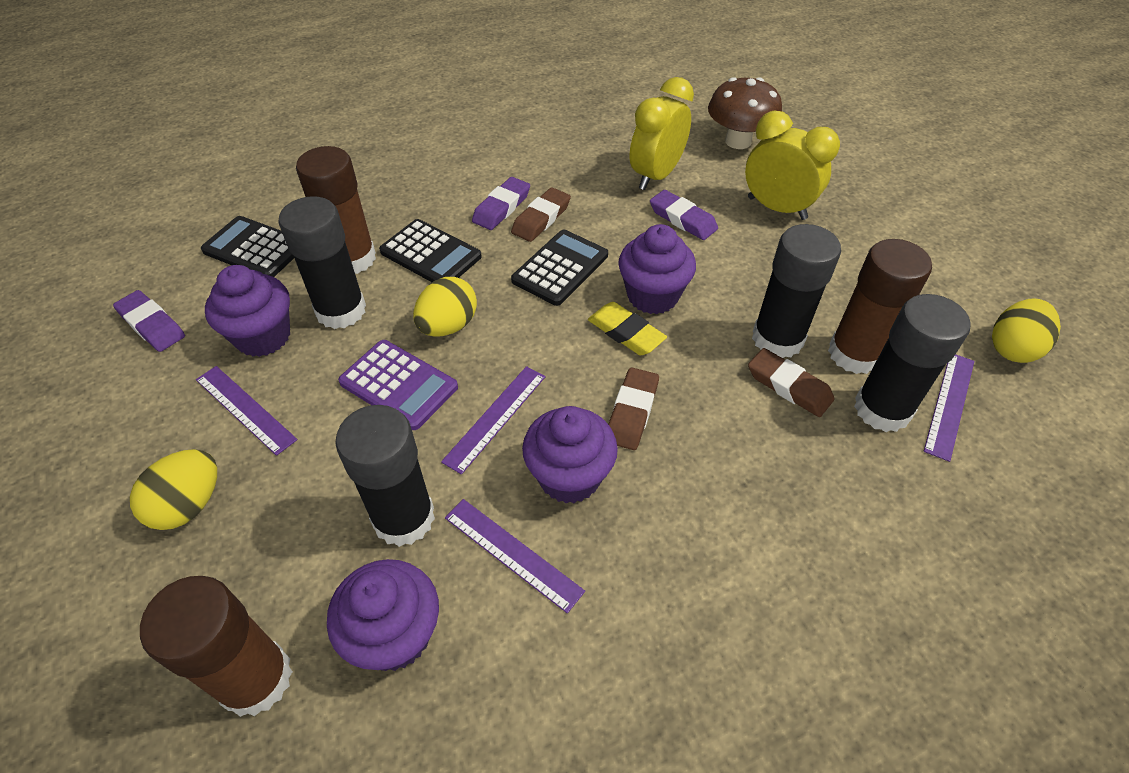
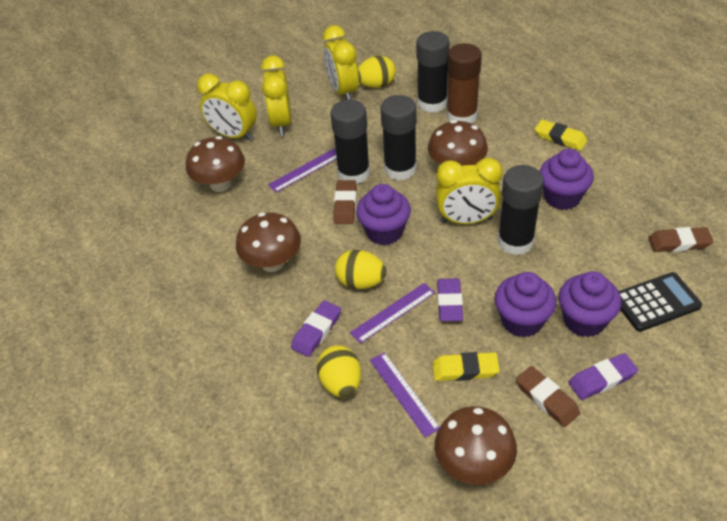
black calculator: 3 -> 1
brown glue stick: 3 -> 1
brown mushroom: 1 -> 4
purple calculator: 1 -> 0
purple ruler: 4 -> 3
yellow clock: 2 -> 4
yellow eraser: 1 -> 2

